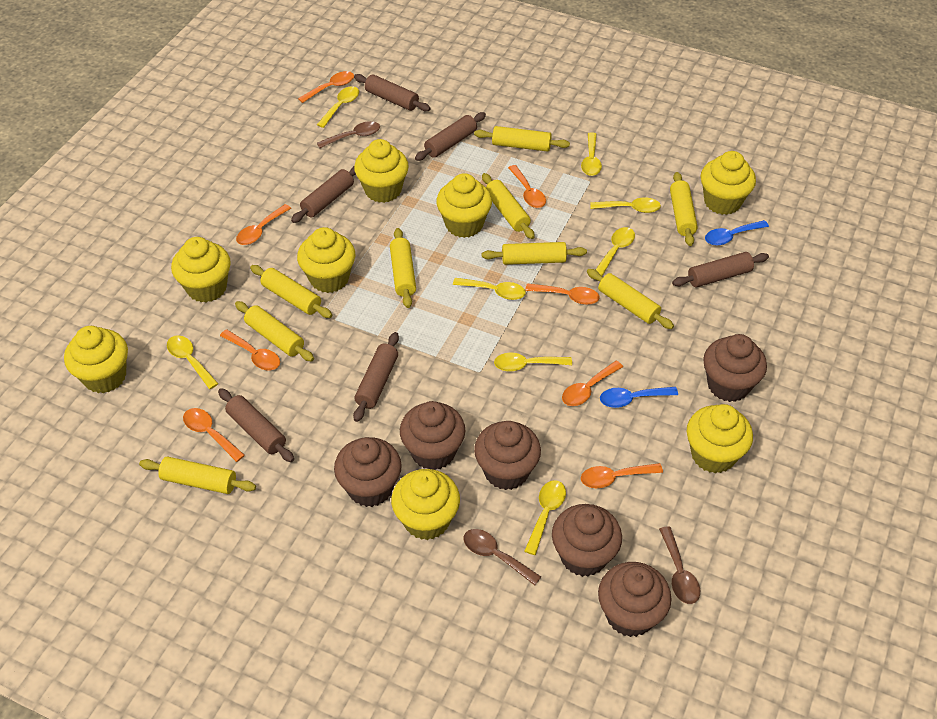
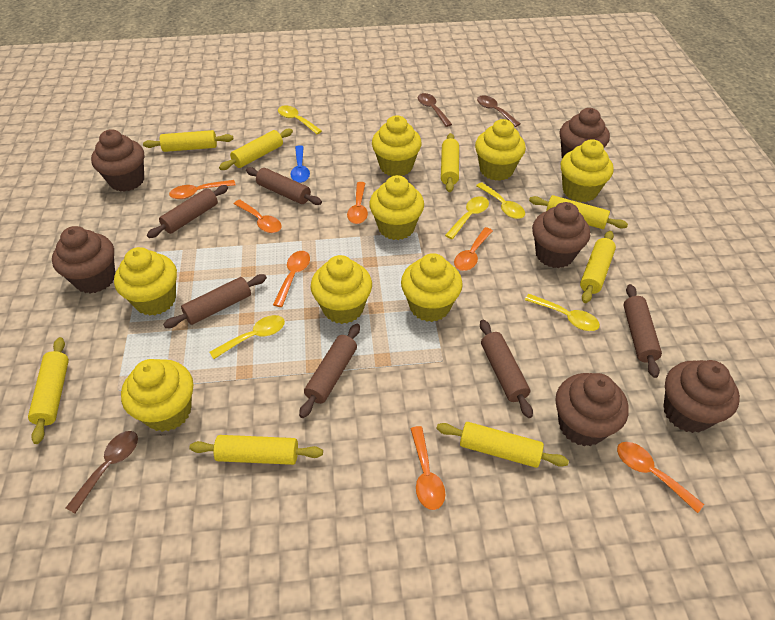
blue spoon: 2 -> 1
orange spoon: 8 -> 7
yellow rolling pin: 9 -> 8
yellow spoon: 8 -> 5

